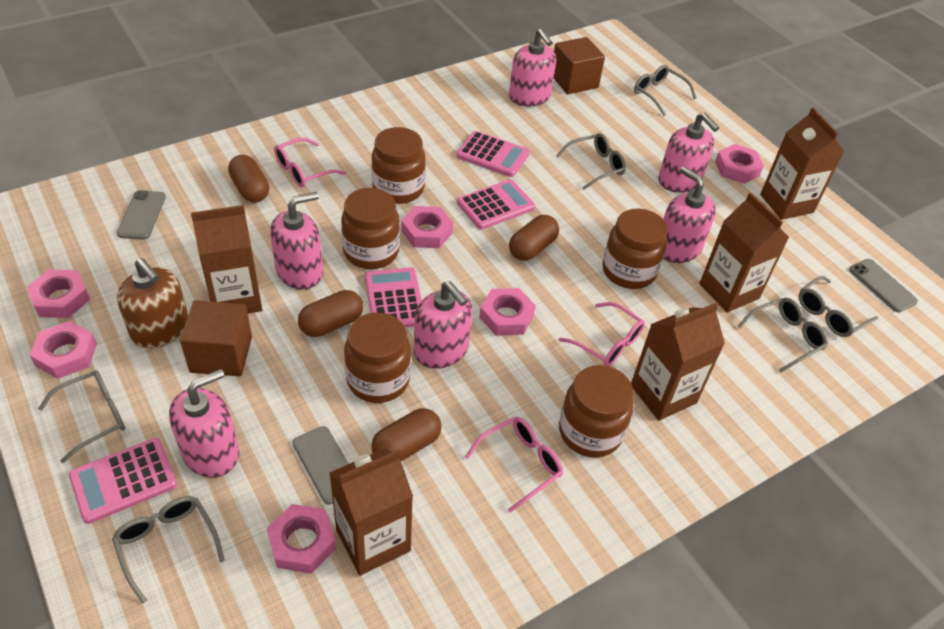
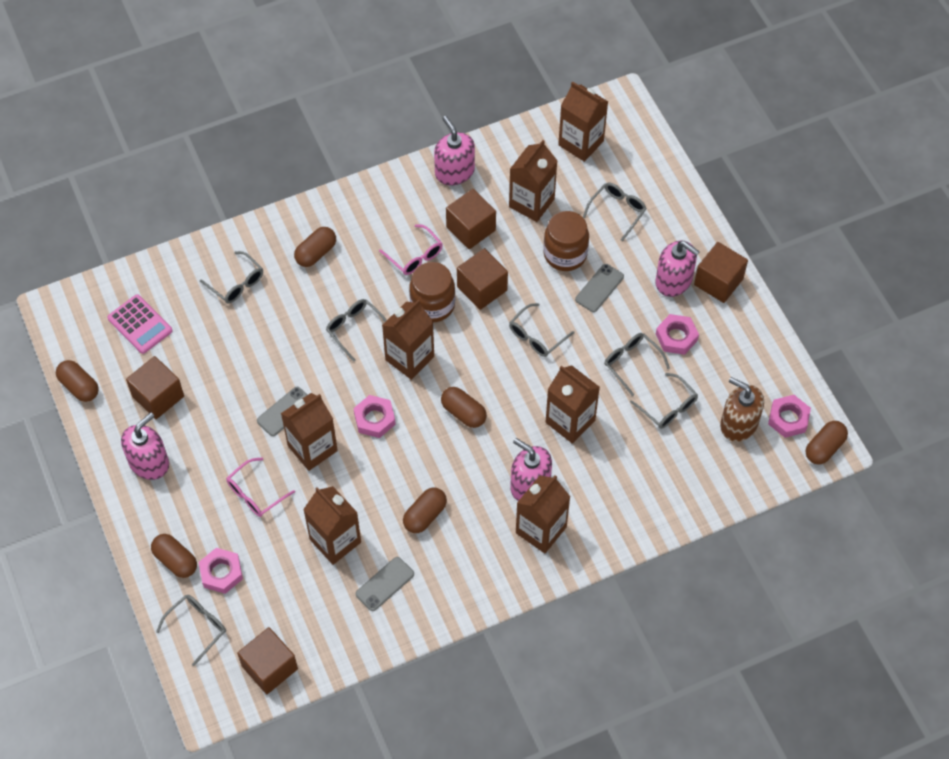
brown capsule: 4 -> 6
brown carton: 5 -> 7
brown cube: 2 -> 5
brown jar: 5 -> 2
grey glasses: 6 -> 7
pink calculator: 4 -> 1
pink glasses: 3 -> 2
pink nut: 6 -> 4
pink soap dispenser: 6 -> 4

